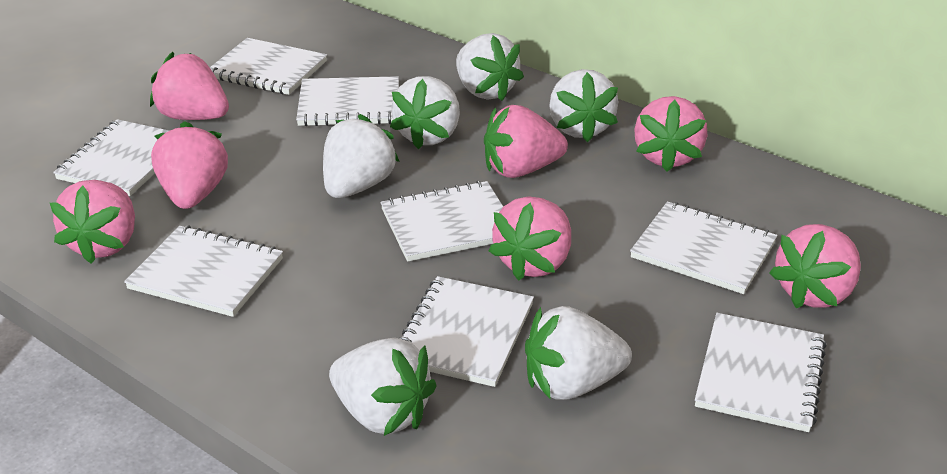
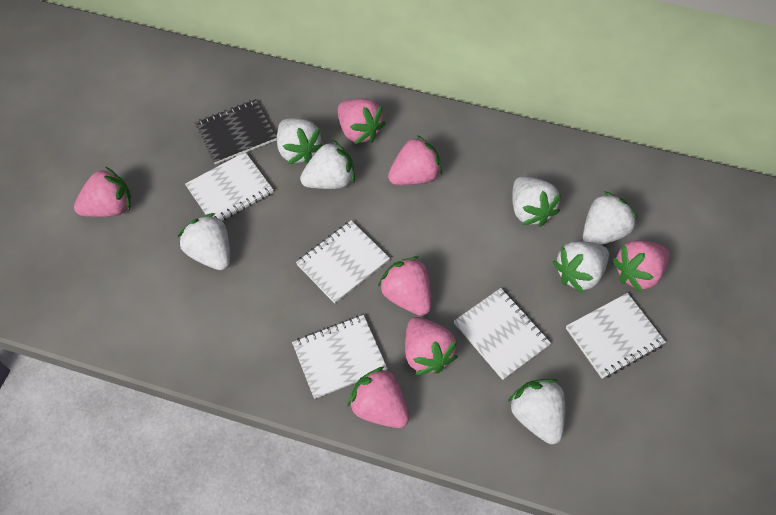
black notebook: 0 -> 1
white notebook: 8 -> 5
white strawberry: 6 -> 7

